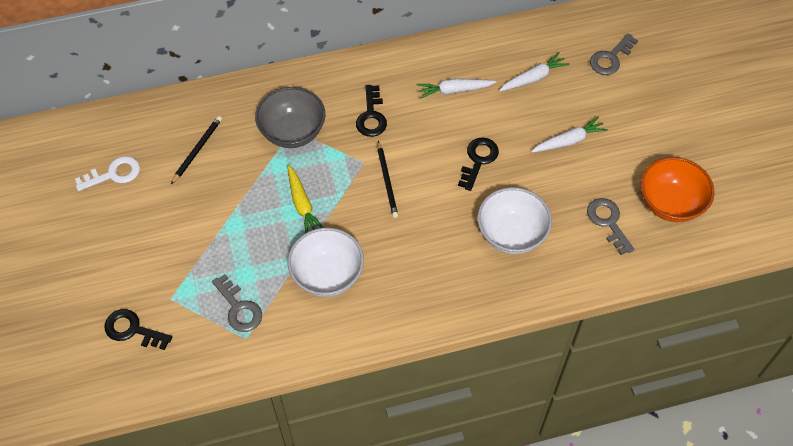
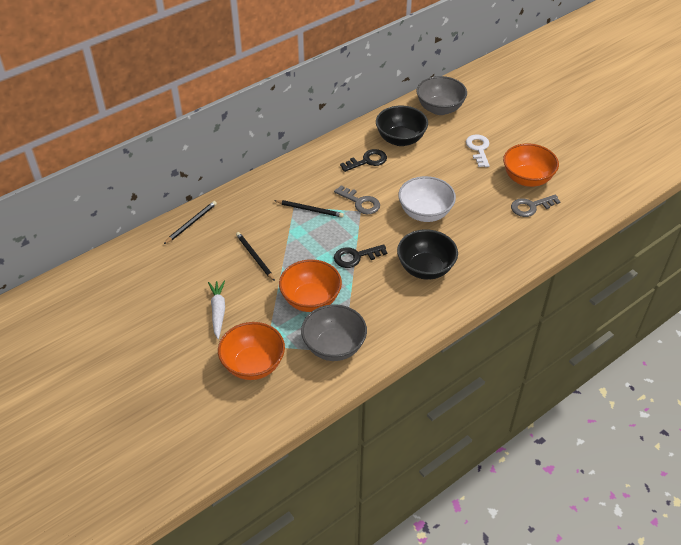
black bowl: 0 -> 2
black key: 3 -> 2
black pencil: 2 -> 3
grey bowl: 1 -> 2
grey key: 3 -> 2
orange bowl: 1 -> 3
white bowl: 2 -> 1
white carrot: 3 -> 1
yellow carrot: 1 -> 0

